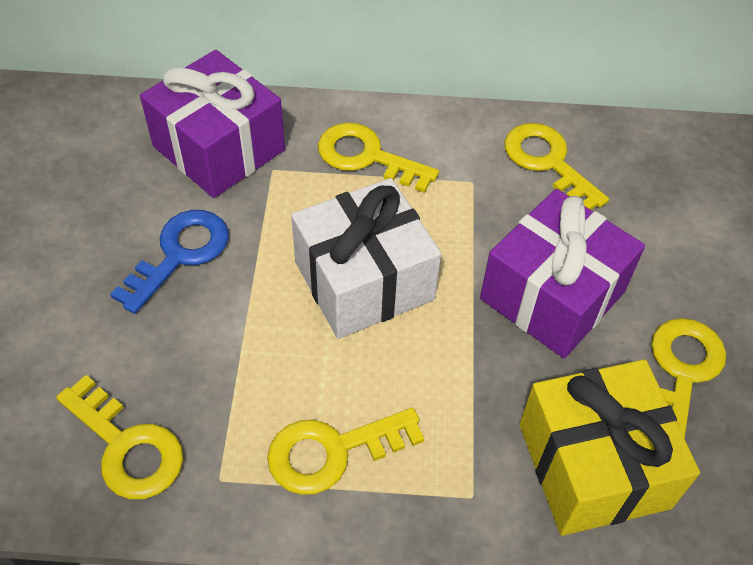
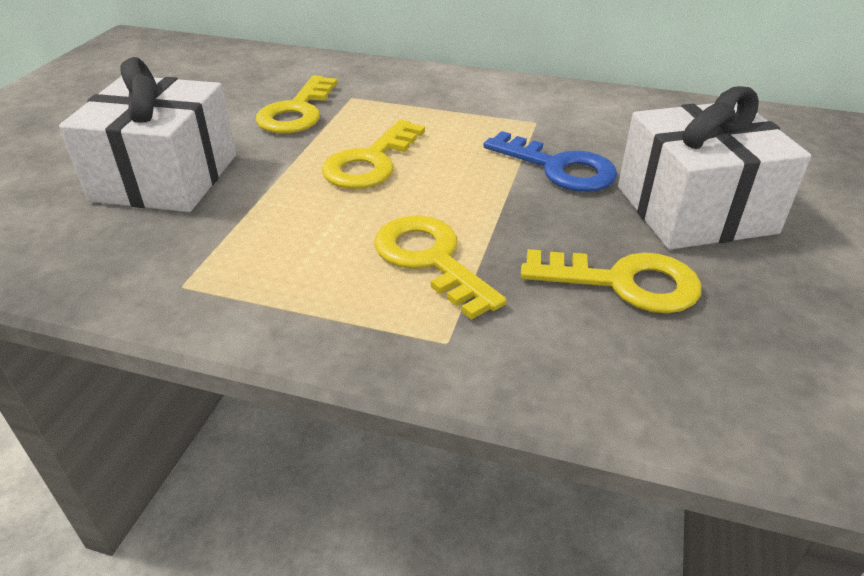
purple gift: 2 -> 0
white gift: 1 -> 2
yellow gift: 1 -> 0
yellow key: 5 -> 4

